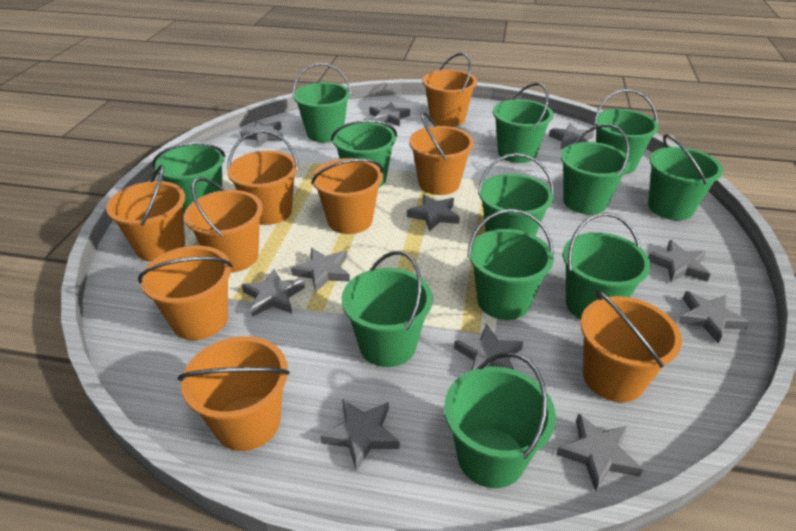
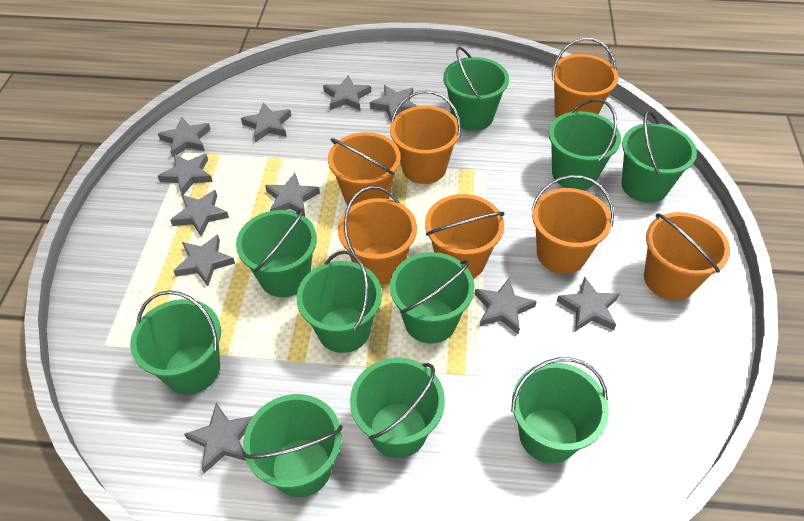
green bucket: 12 -> 10
orange bucket: 9 -> 7

